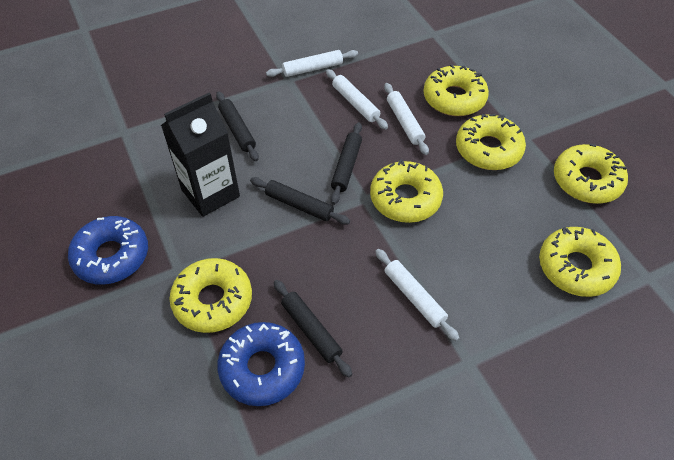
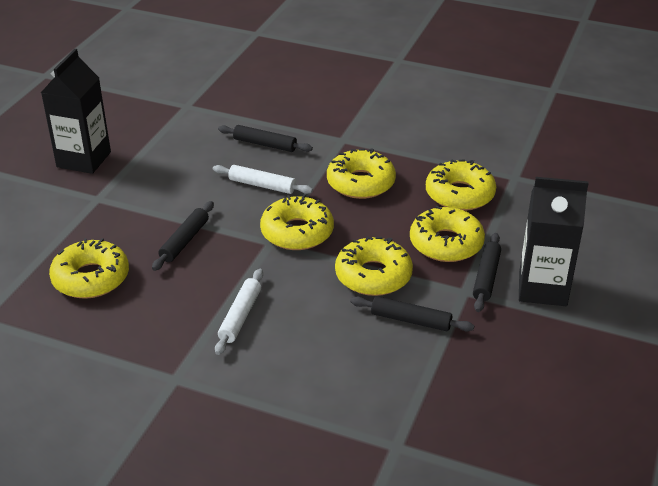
black carton: 1 -> 2
blue donut: 2 -> 0
white rolling pin: 4 -> 2

